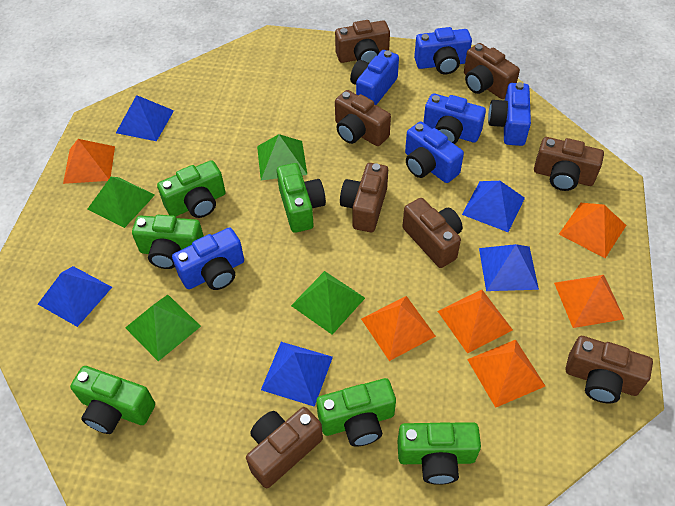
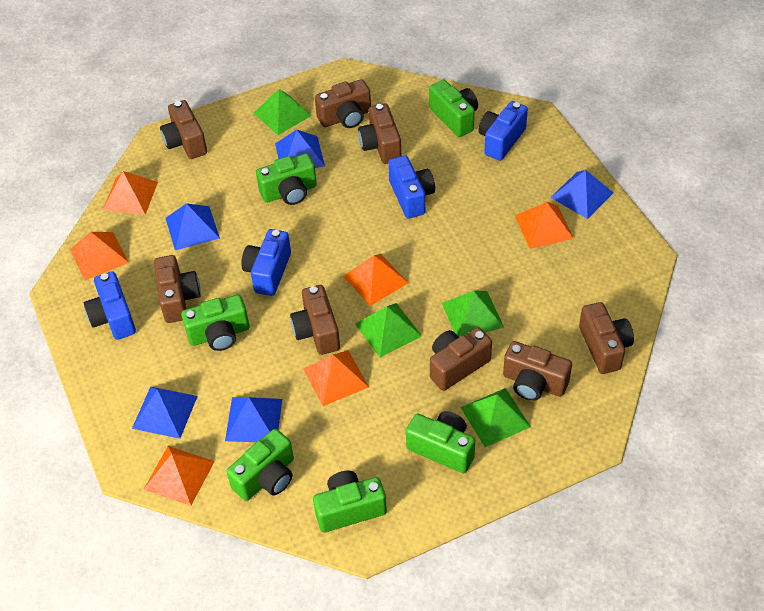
blue camera: 6 -> 4

